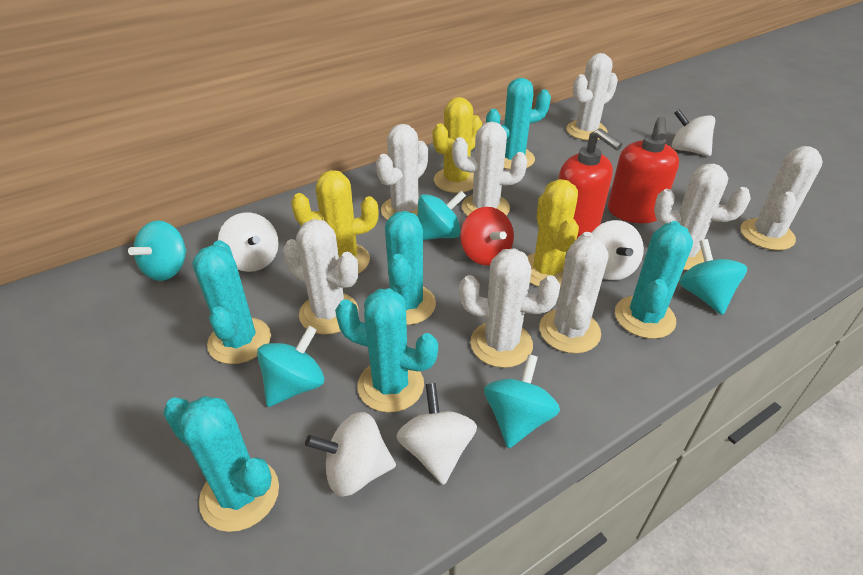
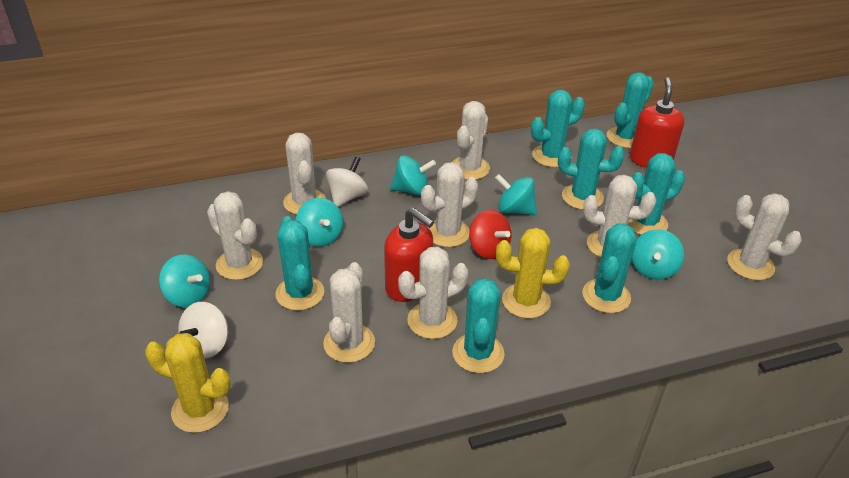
turquoise cactus: 6 -> 7
white spinning top: 5 -> 2
yellow cactus: 3 -> 2

